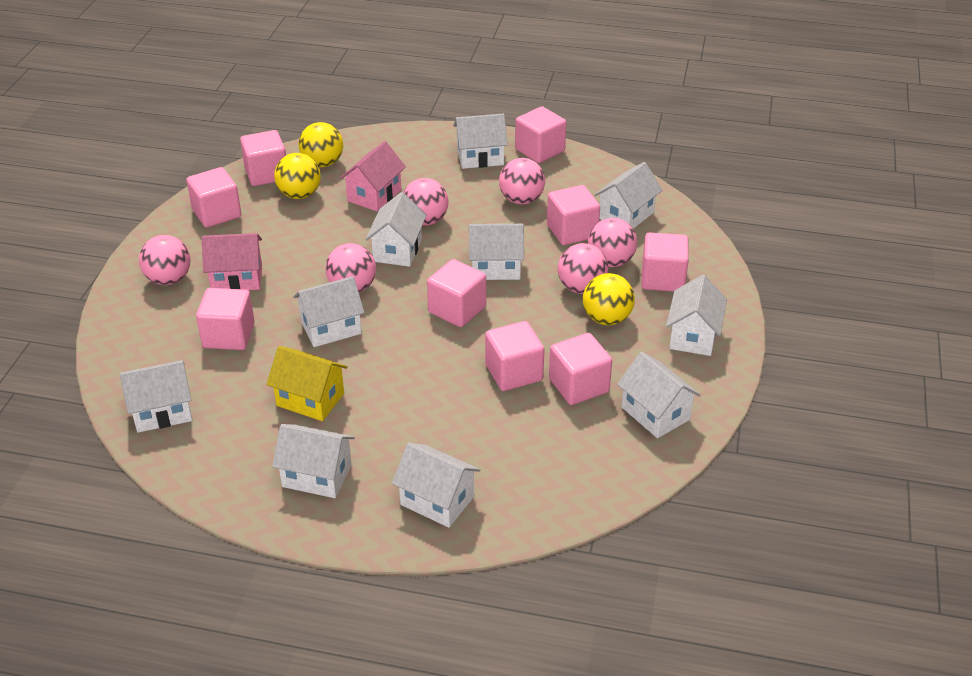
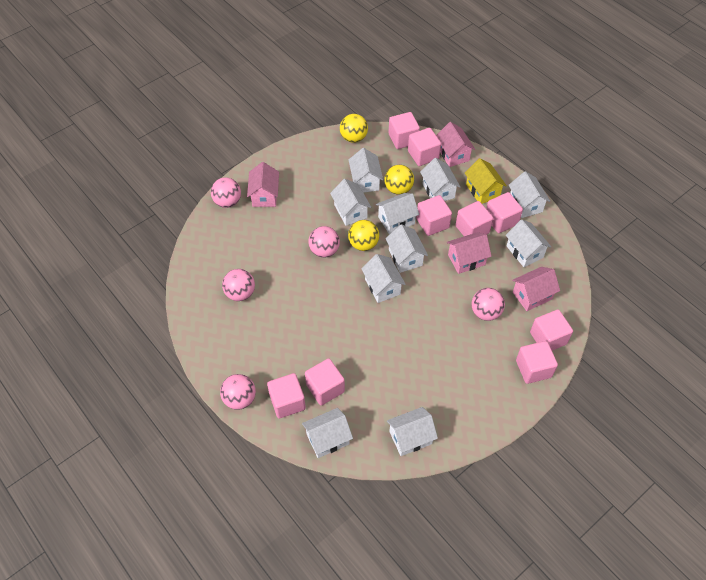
pink ball: 6 -> 5
pink house: 2 -> 4

